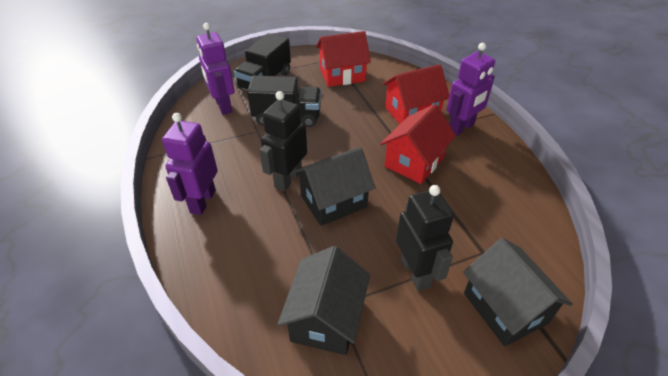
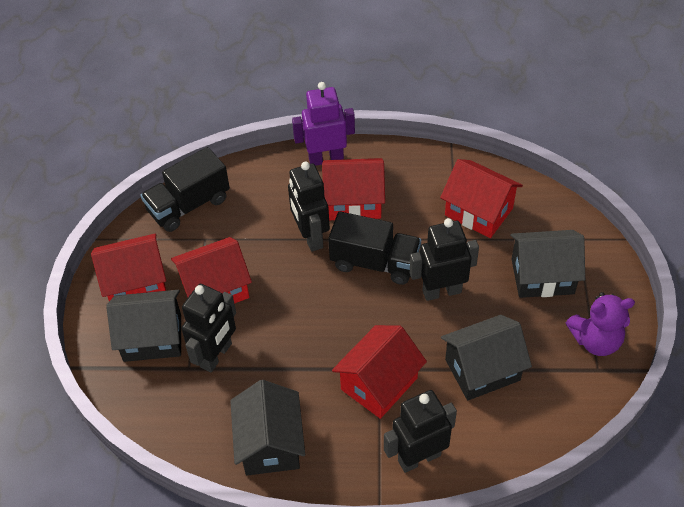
black house: 3 -> 4
black robot: 2 -> 4
purple robot: 3 -> 1
purple teddy bear: 0 -> 1
red house: 3 -> 5

